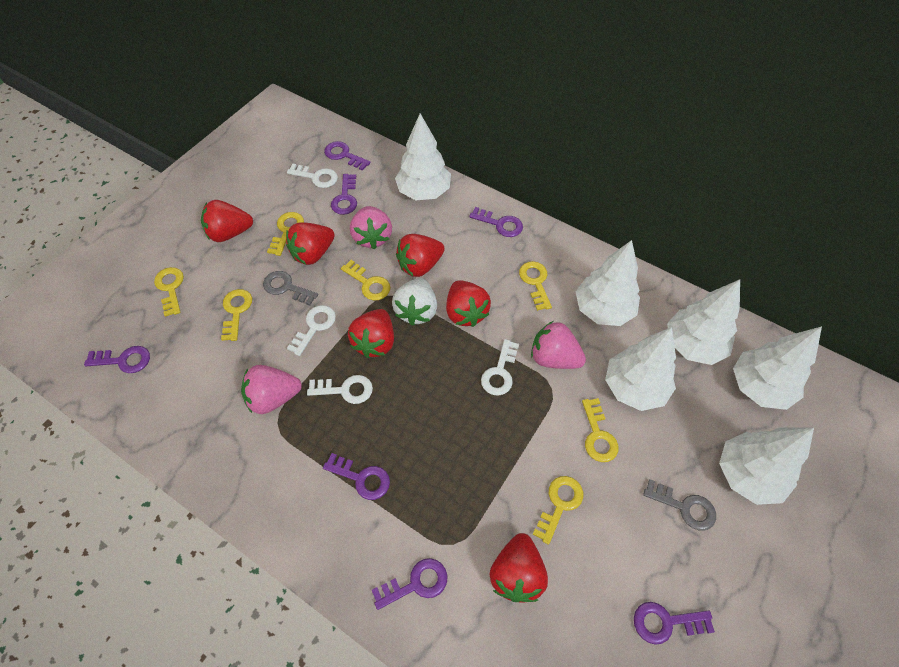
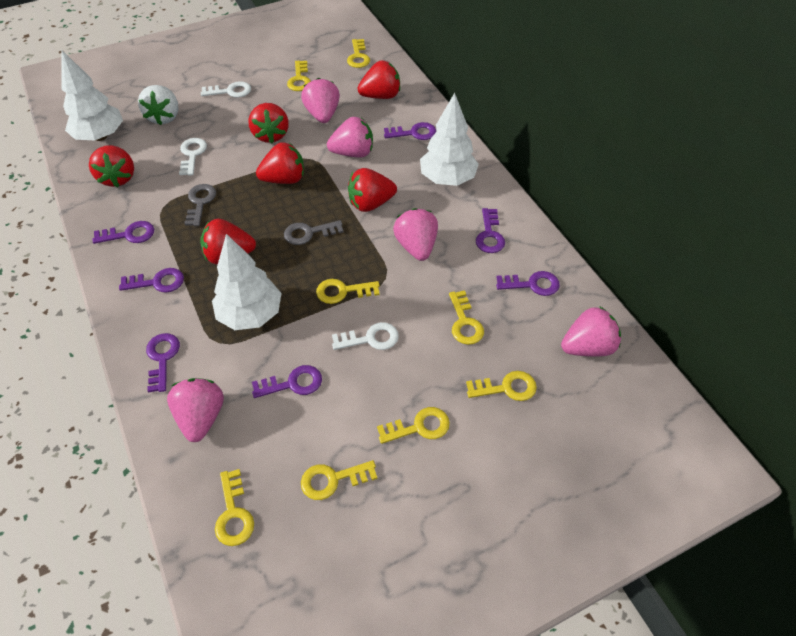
pink strawberry: 3 -> 5
white key: 4 -> 3
white tree: 6 -> 3
yellow key: 7 -> 8

